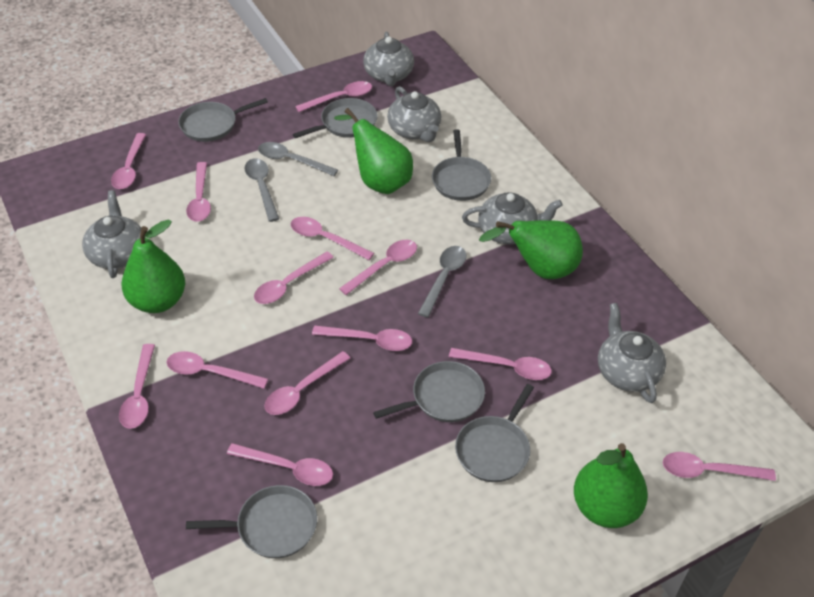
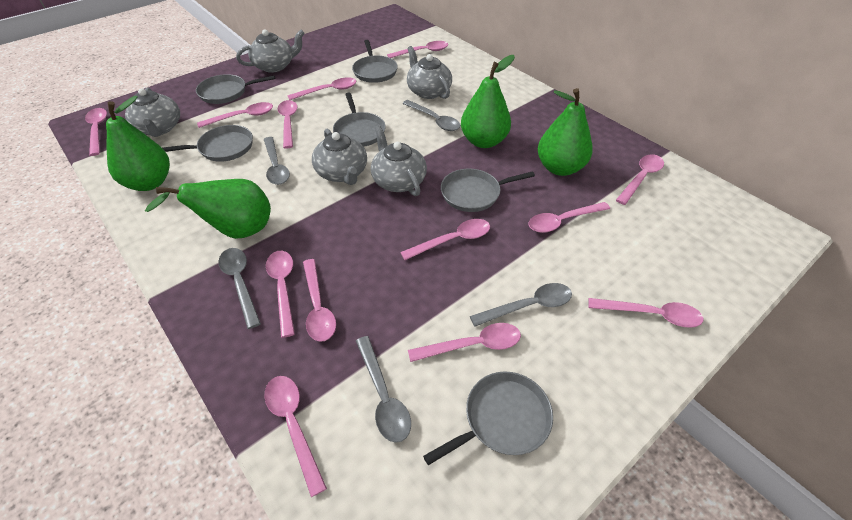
grey spoon: 3 -> 5

